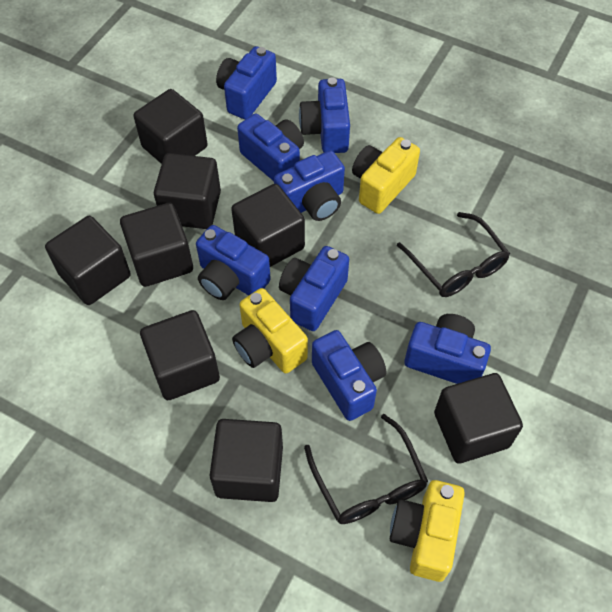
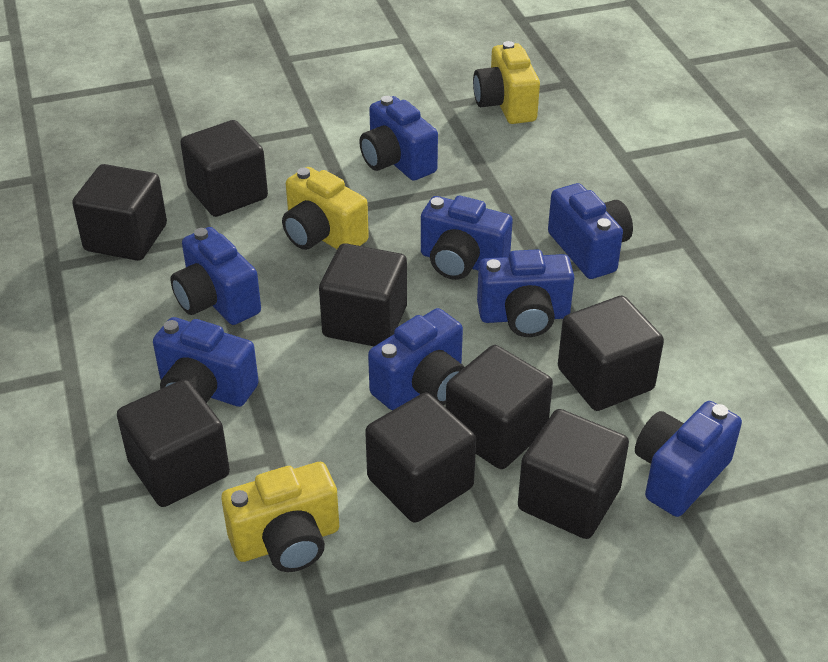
black glasses: 2 -> 0

